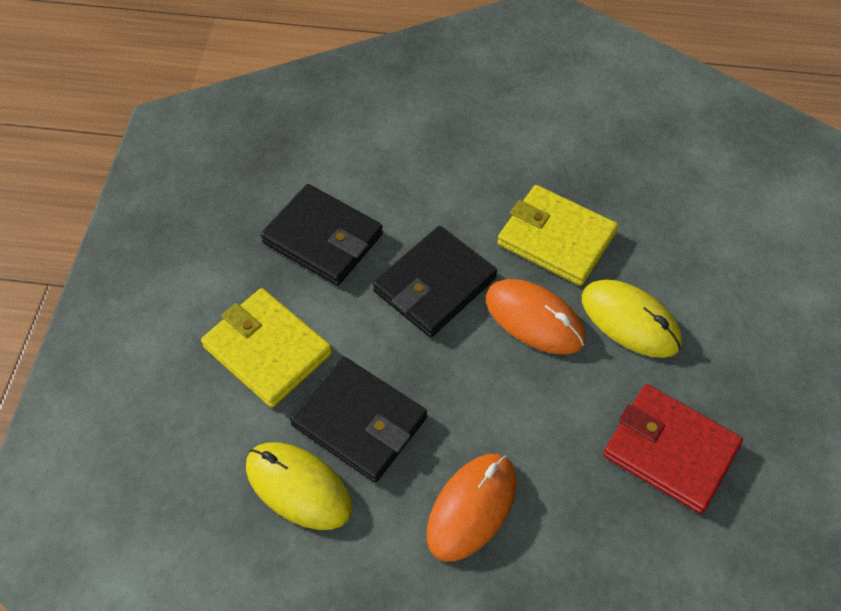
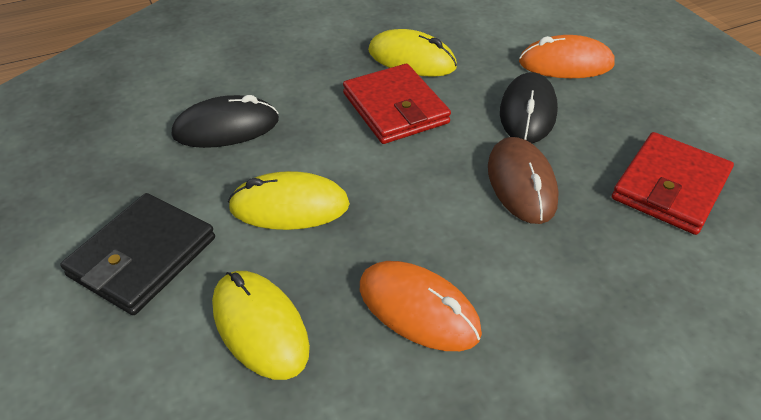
black mouse: 0 -> 2
black wallet: 3 -> 1
brown mouse: 0 -> 1
red wallet: 1 -> 2
yellow mouse: 2 -> 3
yellow wallet: 2 -> 0

